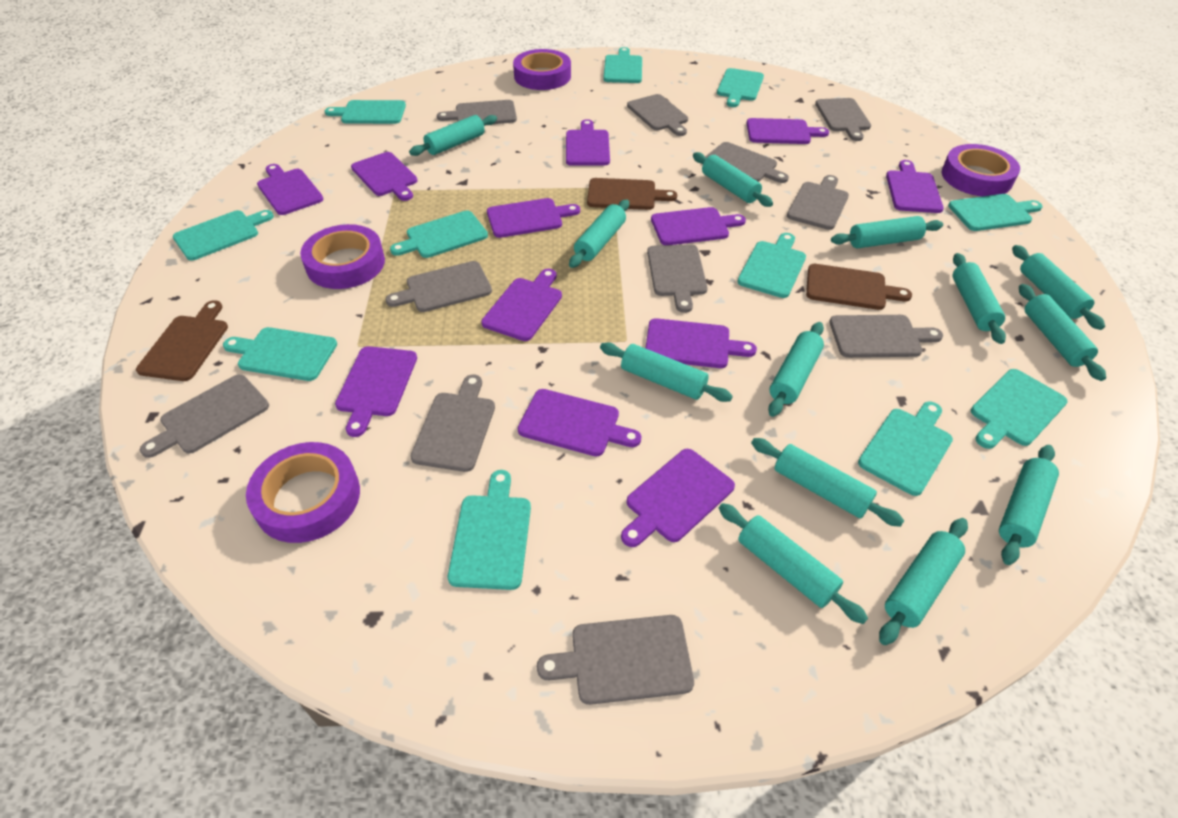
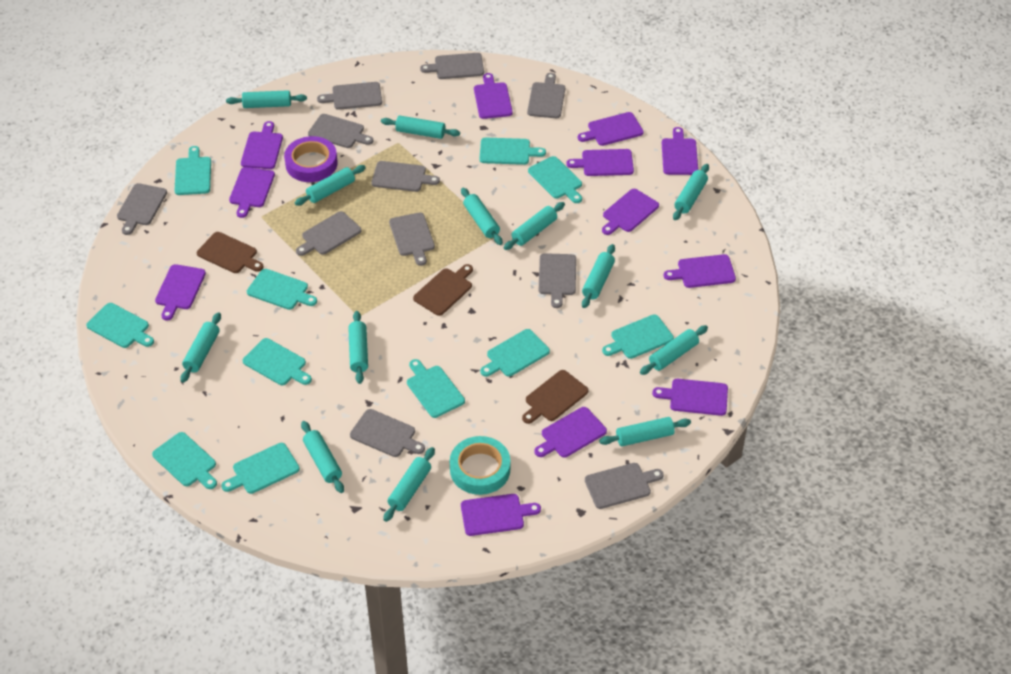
purple tape: 4 -> 1
turquoise tape: 0 -> 1

